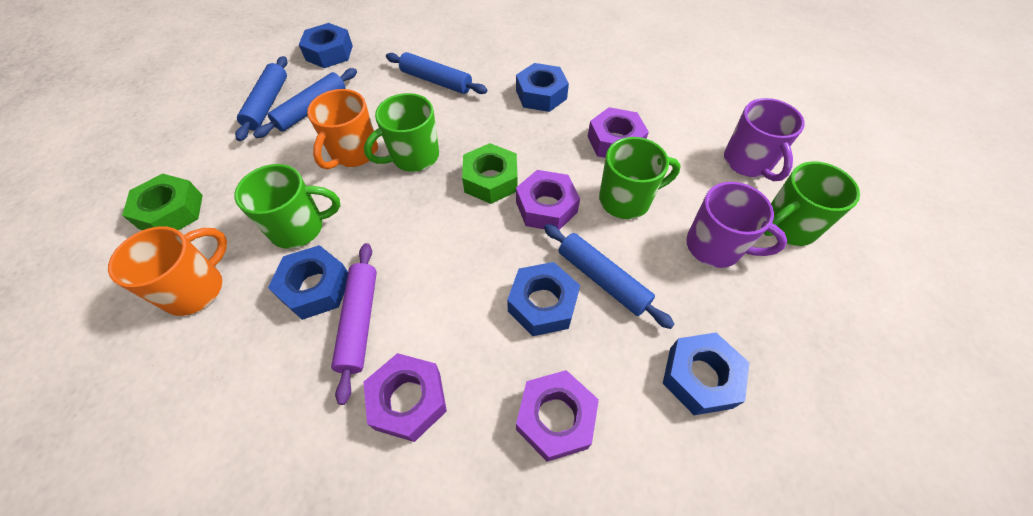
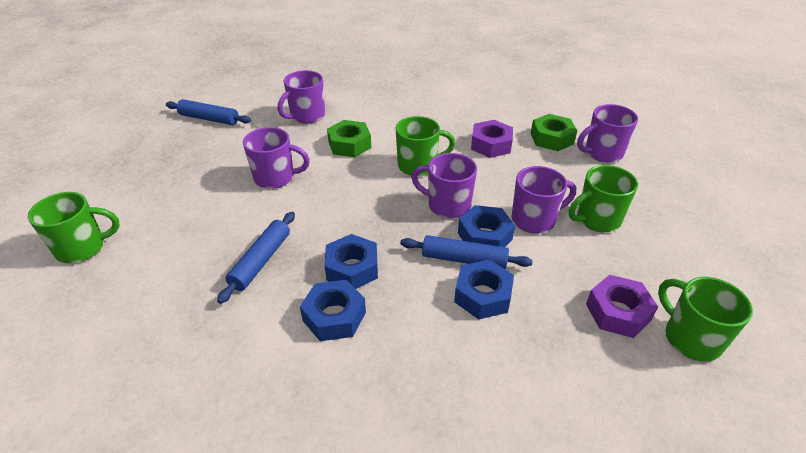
blue nut: 5 -> 4
blue rolling pin: 4 -> 3
orange mug: 2 -> 0
purple mug: 2 -> 5
purple nut: 4 -> 2
purple rolling pin: 1 -> 0

